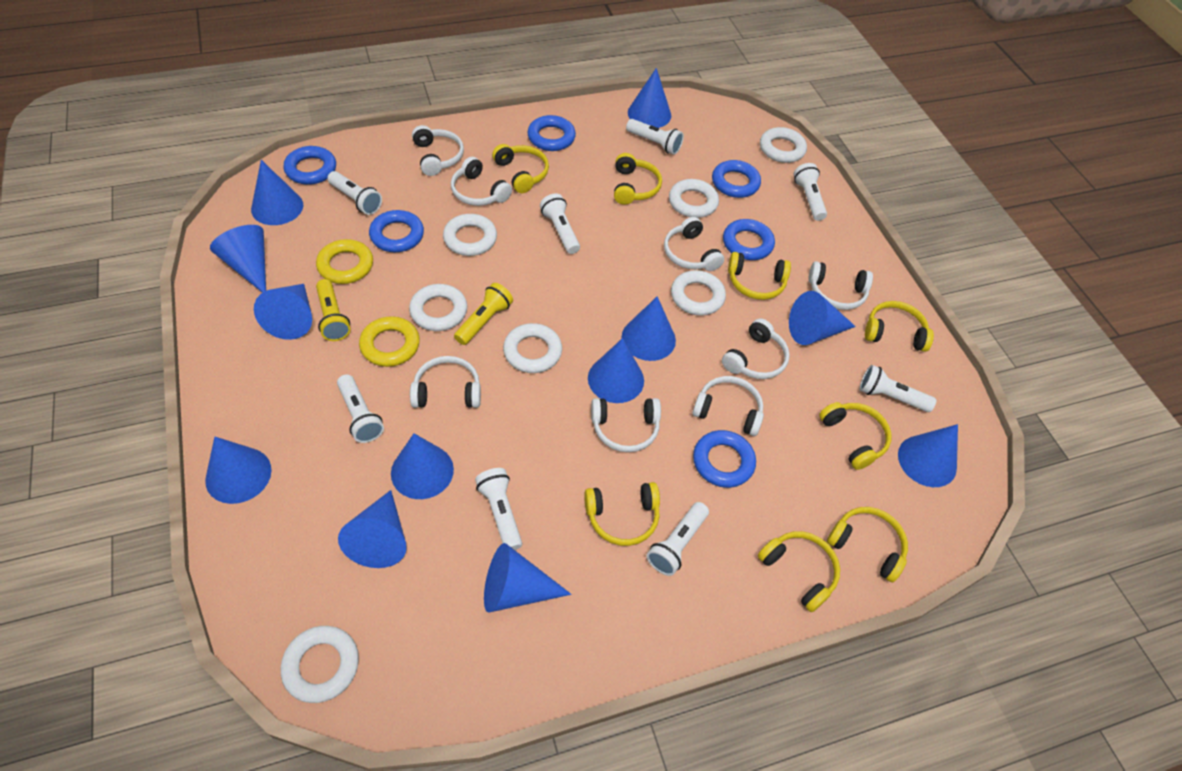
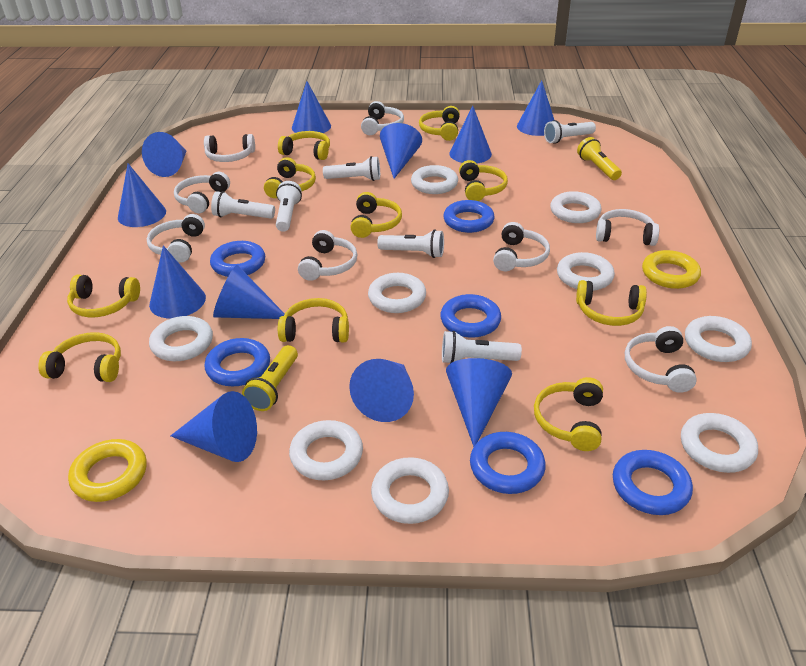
blue cone: 12 -> 11
white flashlight: 8 -> 6
white ring: 7 -> 9
yellow headphones: 8 -> 10

